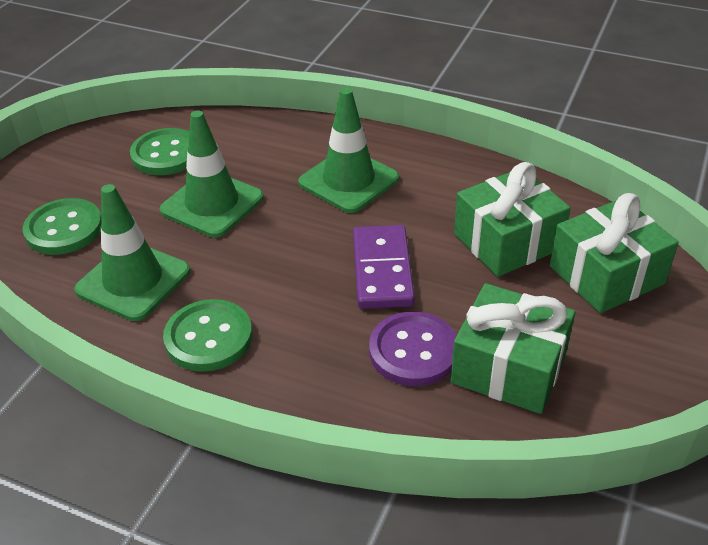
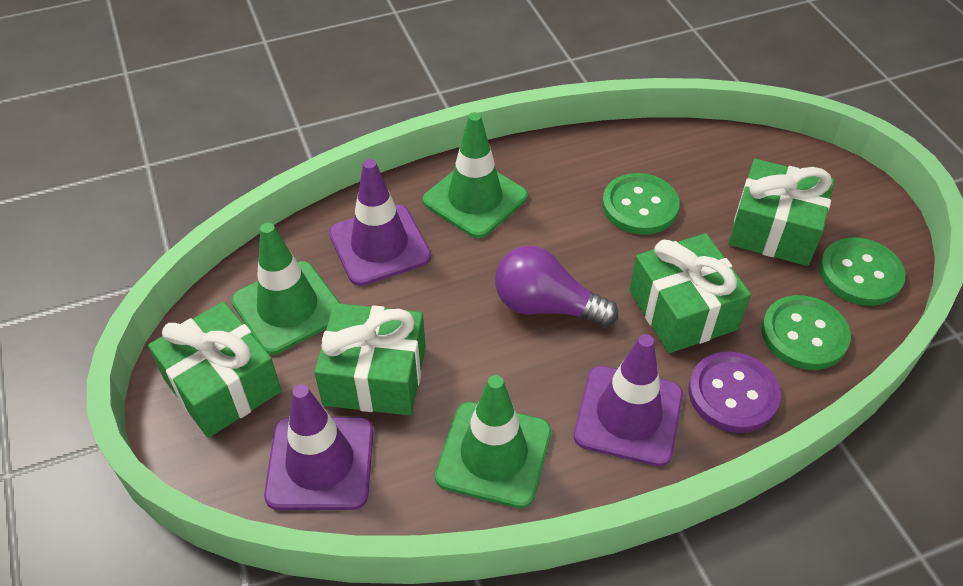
green gift: 3 -> 4
purple domino: 1 -> 0
purple light bulb: 0 -> 1
purple traffic cone: 0 -> 3

